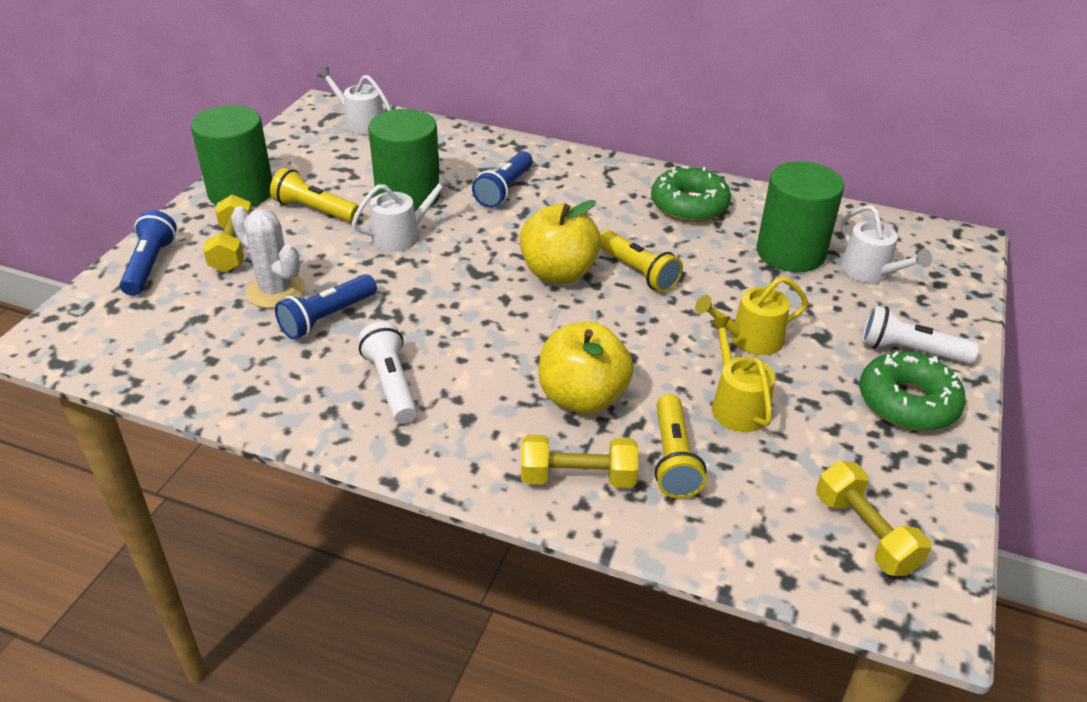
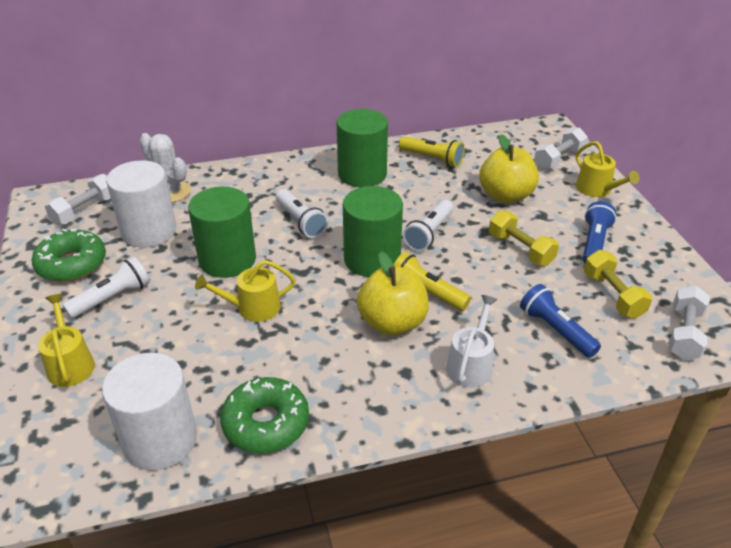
blue flashlight: 3 -> 2
white cylinder: 0 -> 2
white dumbbell: 0 -> 3
white flashlight: 2 -> 3
white watering can: 3 -> 1
yellow dumbbell: 3 -> 2
yellow flashlight: 3 -> 2
yellow watering can: 2 -> 3

